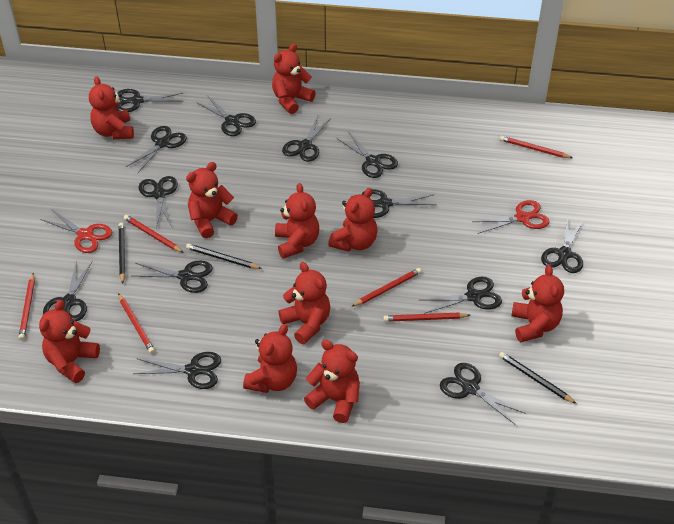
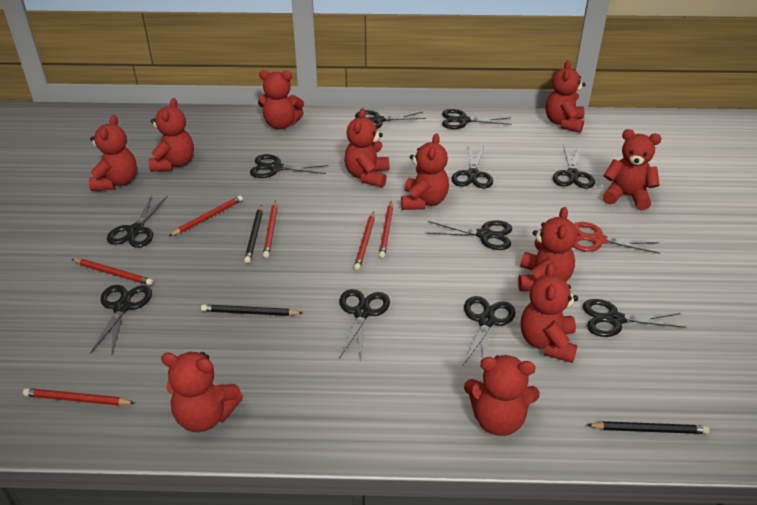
black scissors: 13 -> 11
red scissors: 2 -> 1
red teddy bear: 10 -> 11

